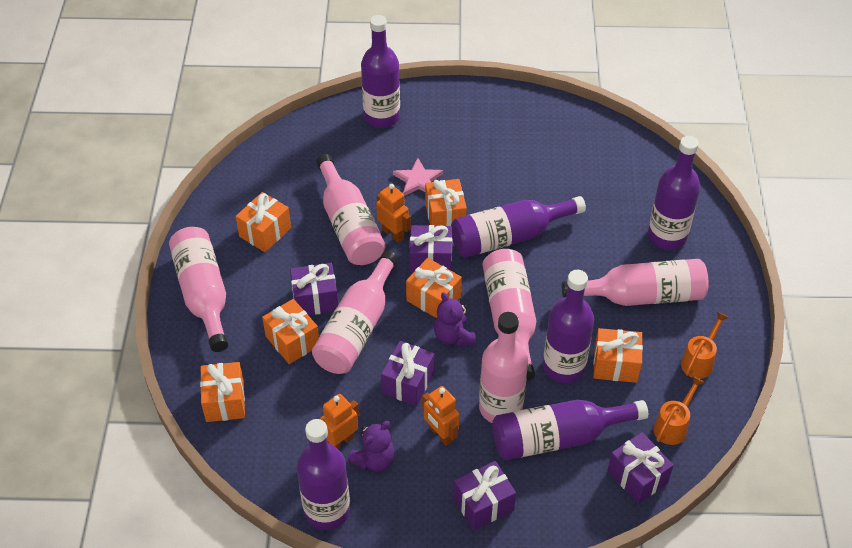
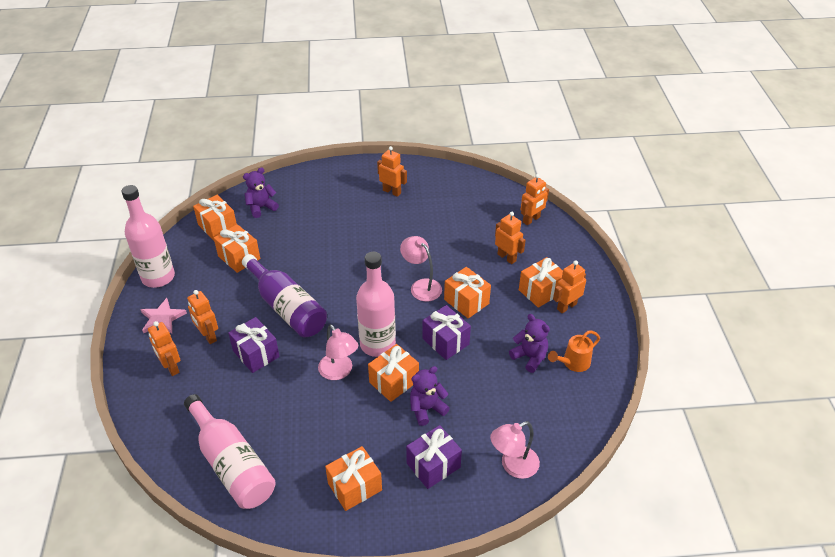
orange robot: 3 -> 6
orange watering can: 2 -> 1
pink bottle: 6 -> 3
pink lamp: 0 -> 3
purple bottle: 6 -> 1
purple gift: 5 -> 3
purple teddy bear: 2 -> 3

